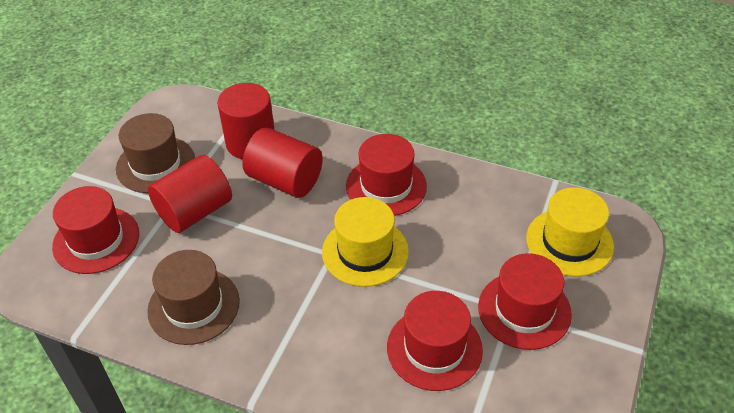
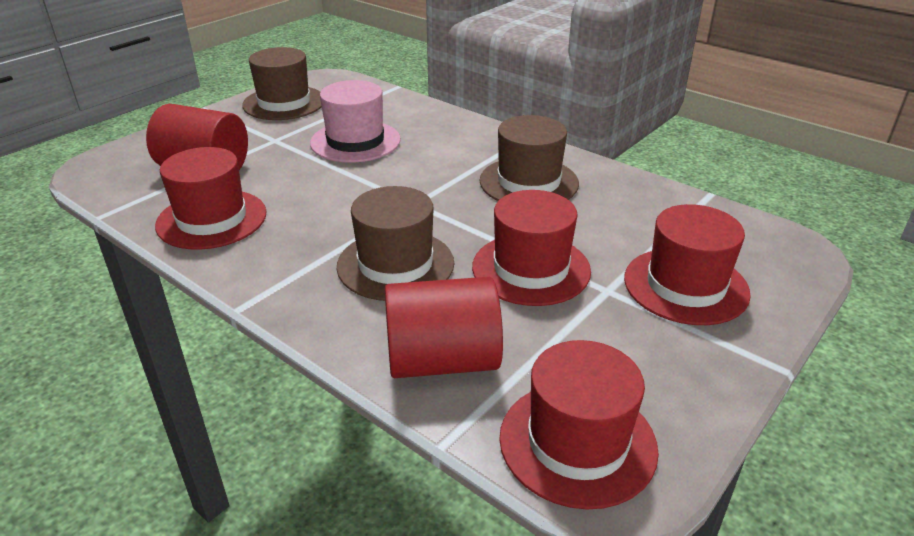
brown hat: 2 -> 3
pink hat: 0 -> 1
red cylinder: 3 -> 2
yellow hat: 2 -> 0

